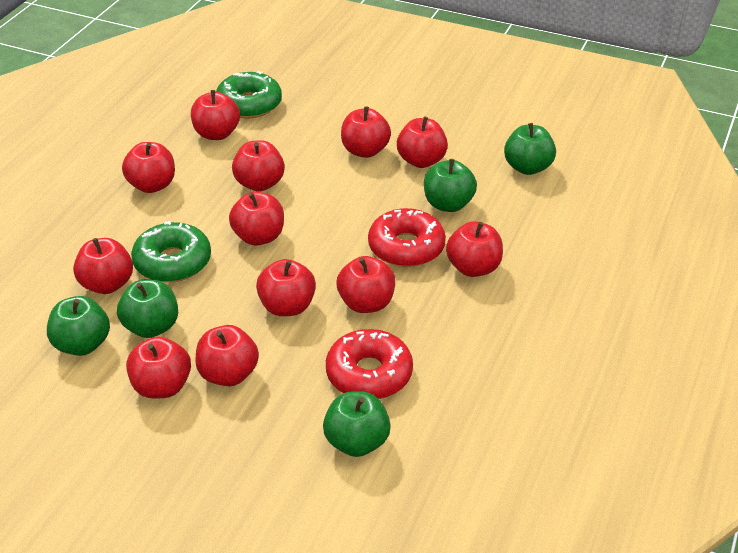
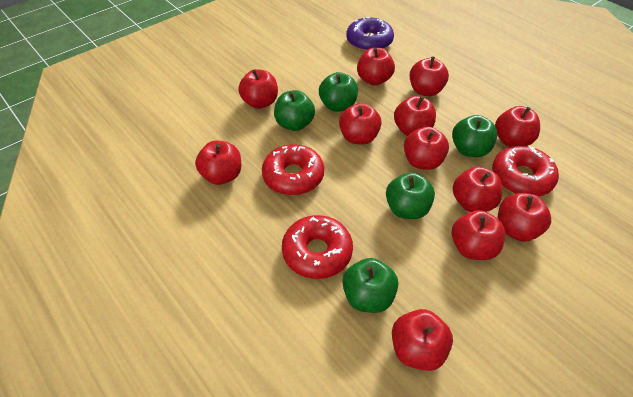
green donut: 2 -> 0
purple donut: 0 -> 1
red donut: 2 -> 3

